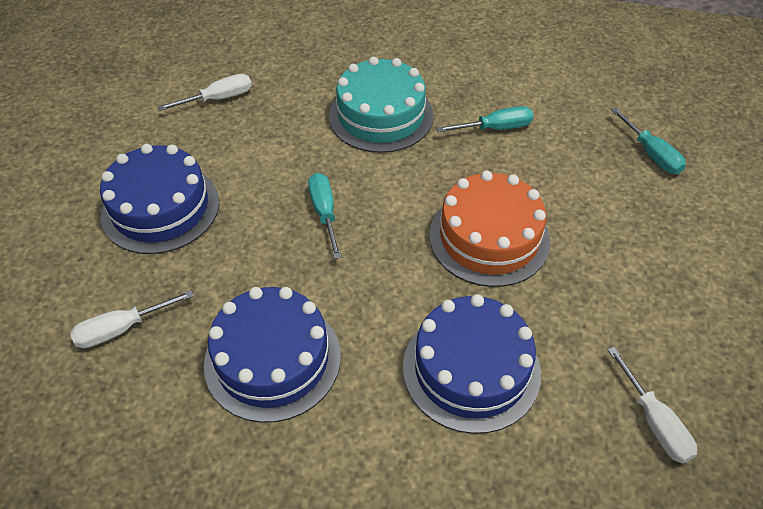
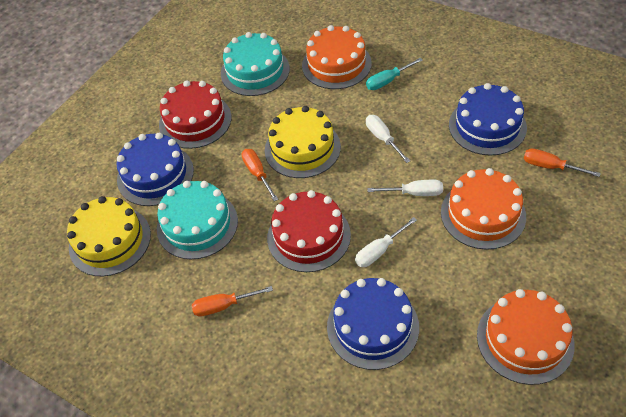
orange cake: 1 -> 3
orange screwdriver: 0 -> 3
red cake: 0 -> 2
turquoise cake: 1 -> 2
turquoise screwdriver: 3 -> 1
yellow cake: 0 -> 2

